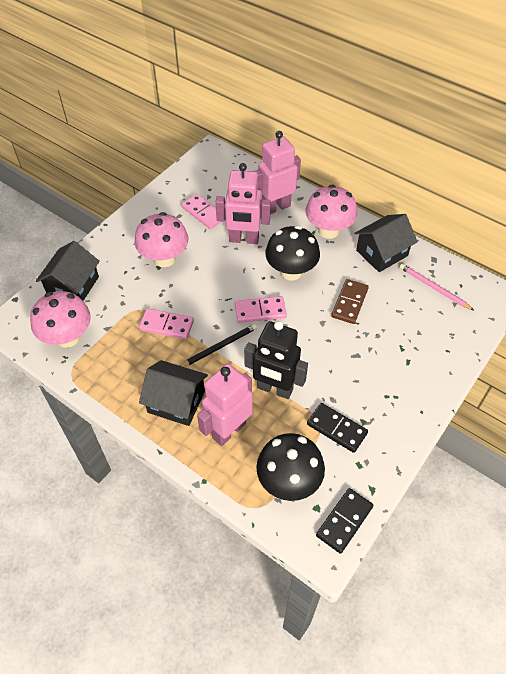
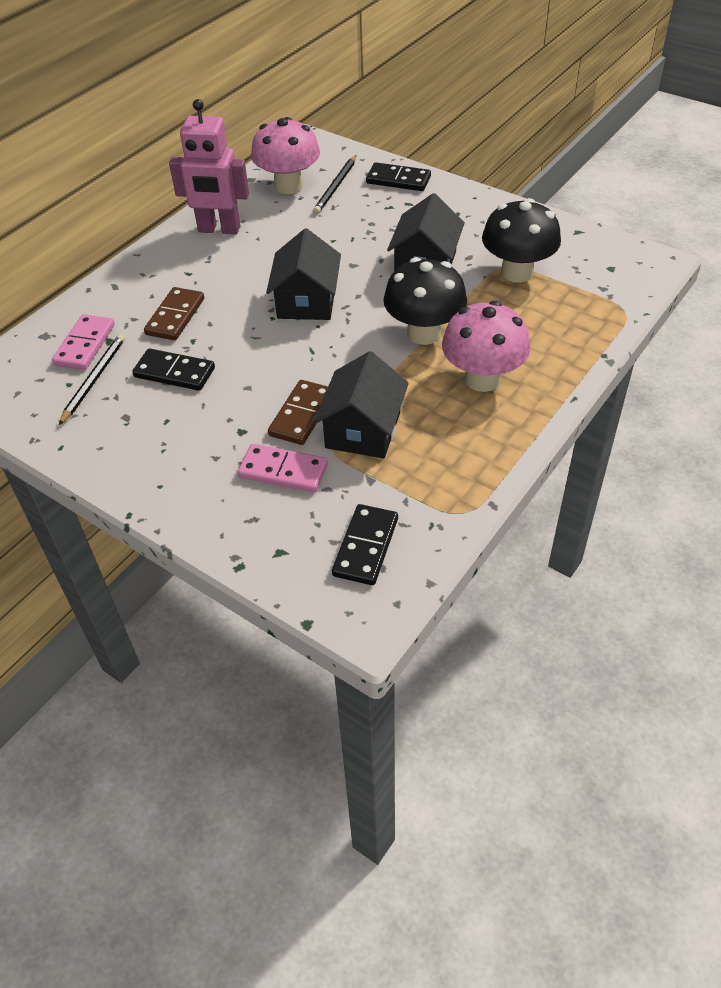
black domino: 2 -> 3
black pencil: 1 -> 2
black robot: 1 -> 0
brown domino: 1 -> 2
pink domino: 3 -> 2
pink mushroom: 3 -> 2
pink pencil: 1 -> 0
pink robot: 3 -> 1

